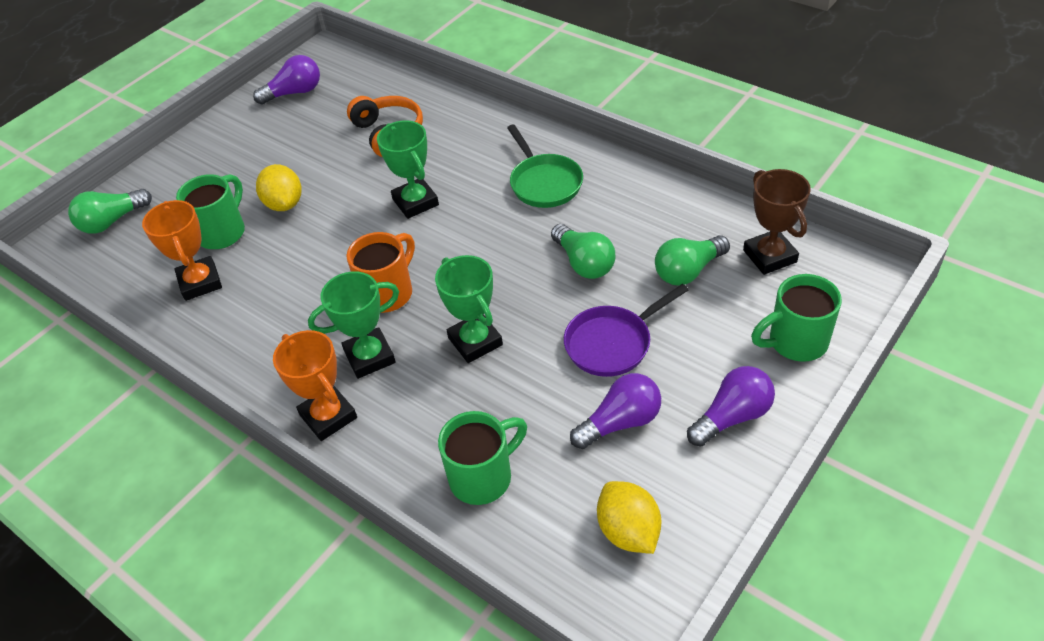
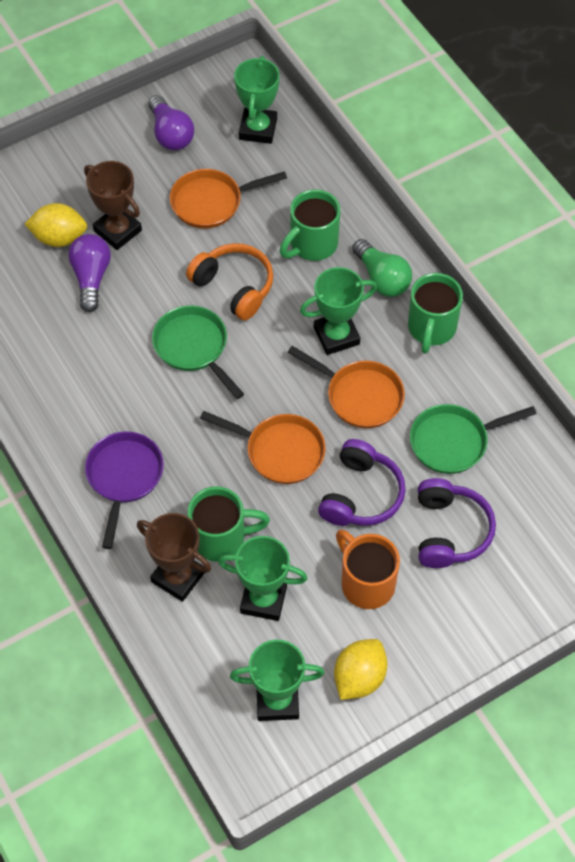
brown trophy: 1 -> 2
green light bulb: 3 -> 1
green pan: 1 -> 2
green trophy: 3 -> 4
orange pan: 0 -> 3
orange trophy: 2 -> 0
purple headphones: 0 -> 2
purple light bulb: 3 -> 2

